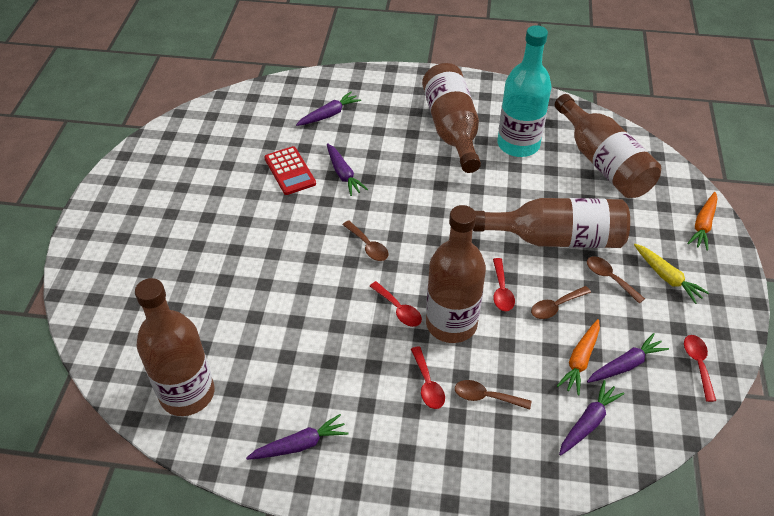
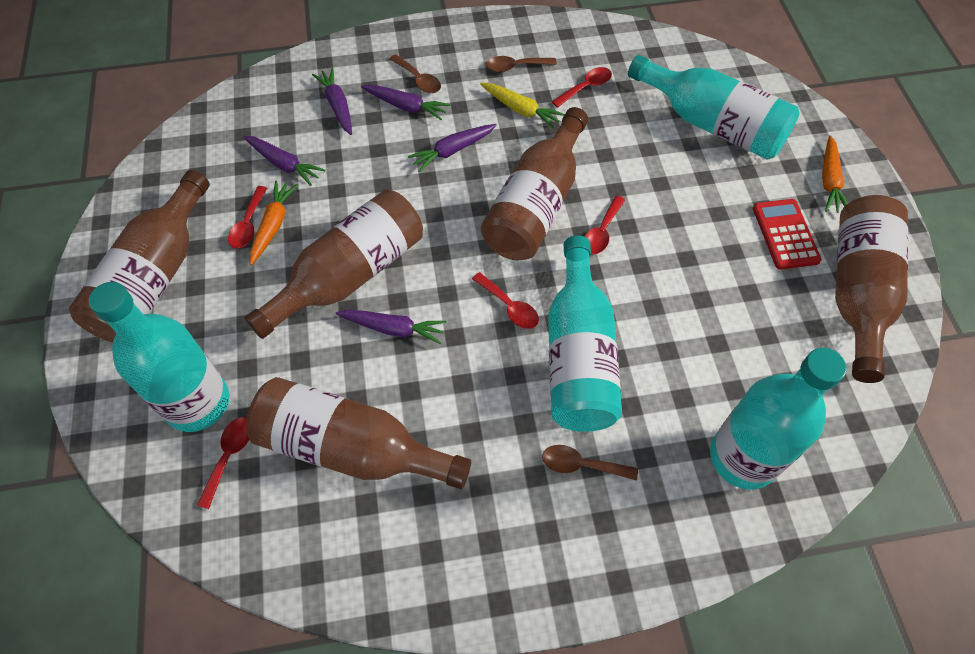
brown spoon: 4 -> 3
red spoon: 4 -> 5
turquoise bottle: 1 -> 4

